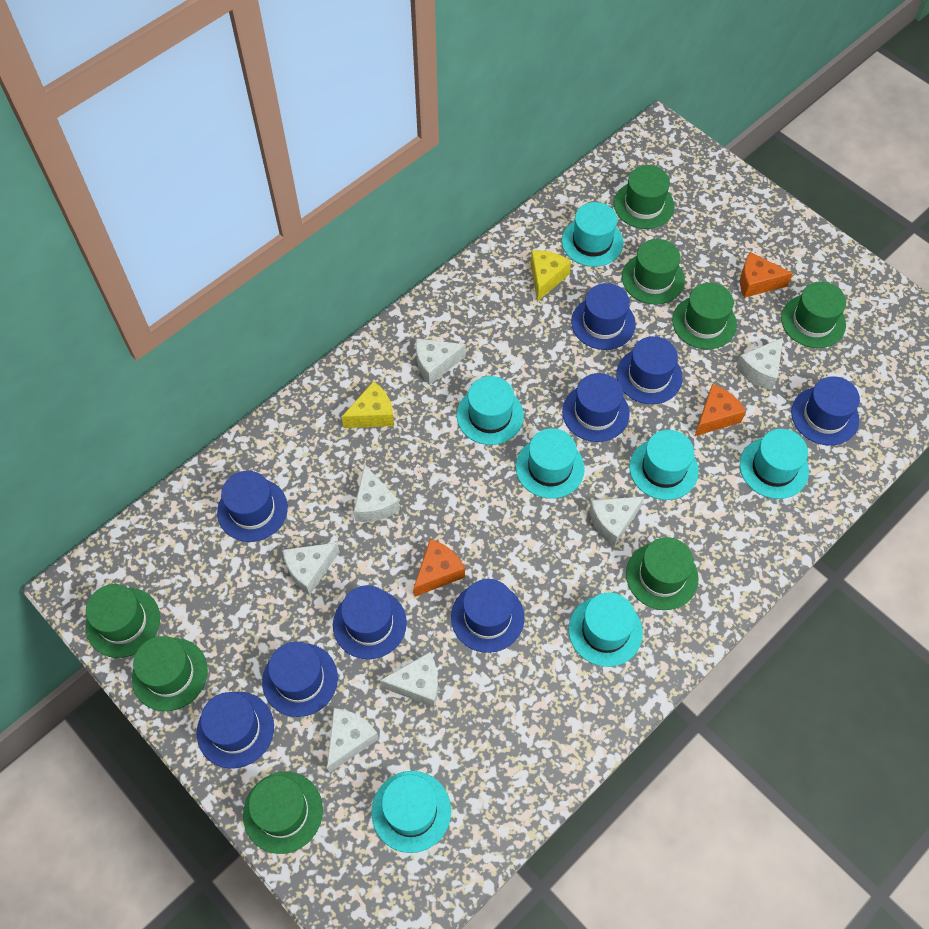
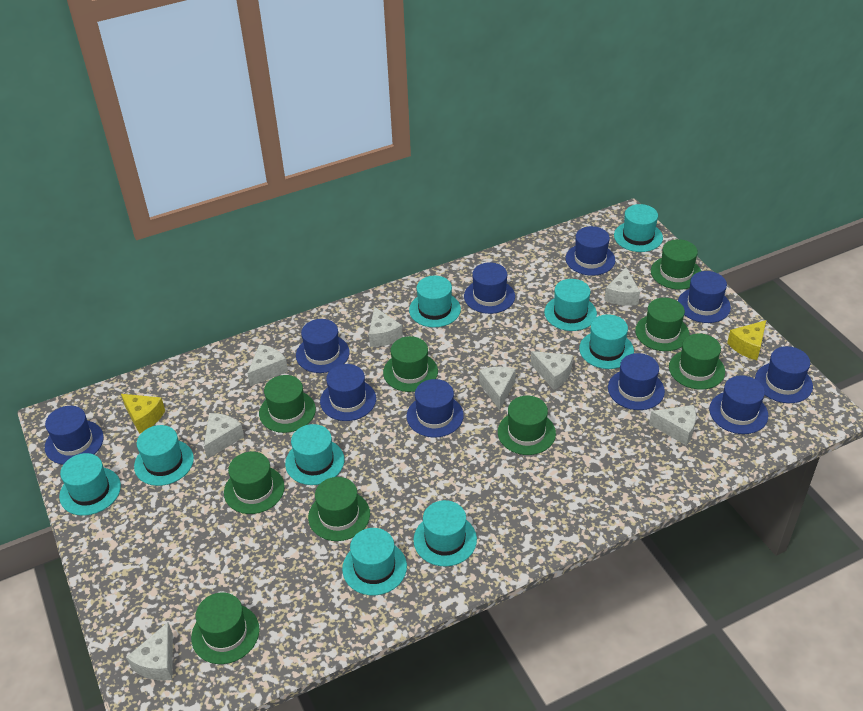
blue hat: 9 -> 10
green hat: 8 -> 9
orange cheese: 3 -> 0
turquoise hat: 7 -> 9
white cheese: 7 -> 8

